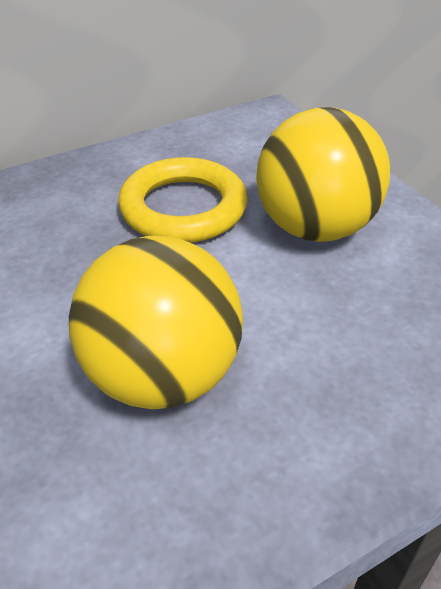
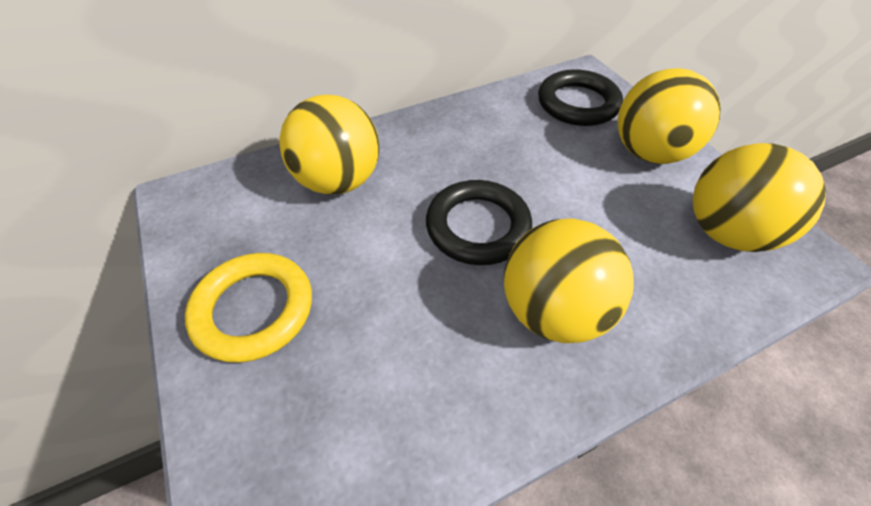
black ring: 0 -> 2
yellow ball: 2 -> 4

